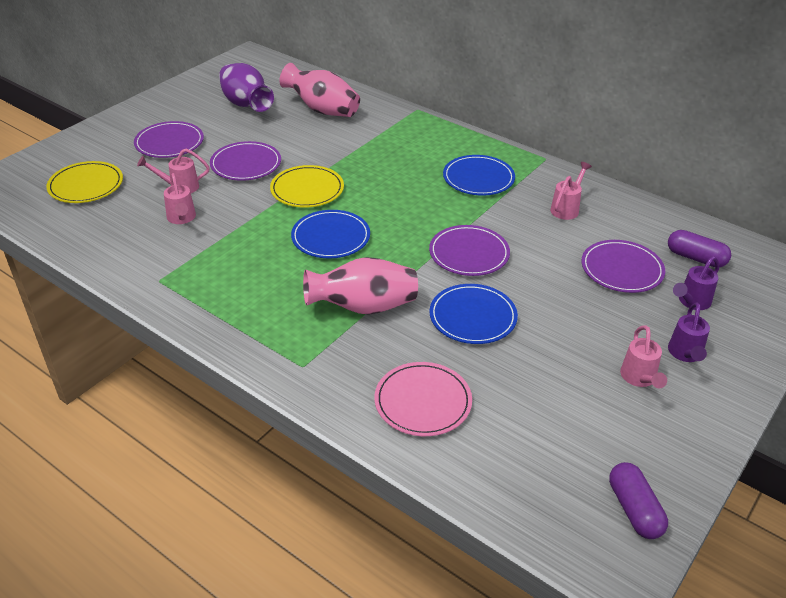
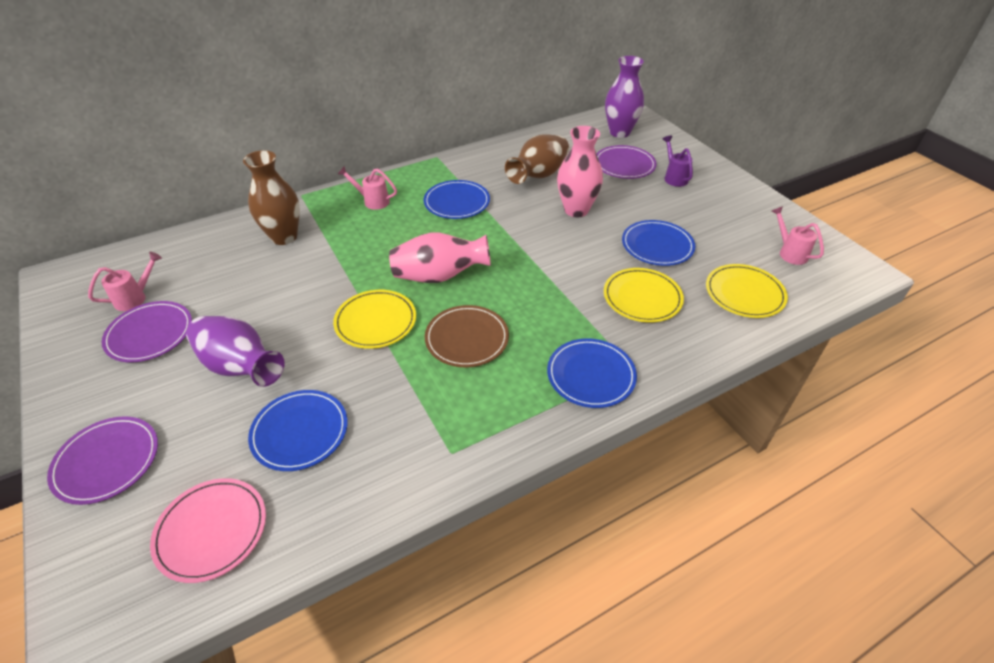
blue plate: 3 -> 4
brown plate: 0 -> 1
brown vase: 0 -> 2
pink watering can: 4 -> 3
purple capsule: 2 -> 0
purple plate: 4 -> 3
purple vase: 1 -> 2
purple watering can: 2 -> 1
yellow plate: 2 -> 3

